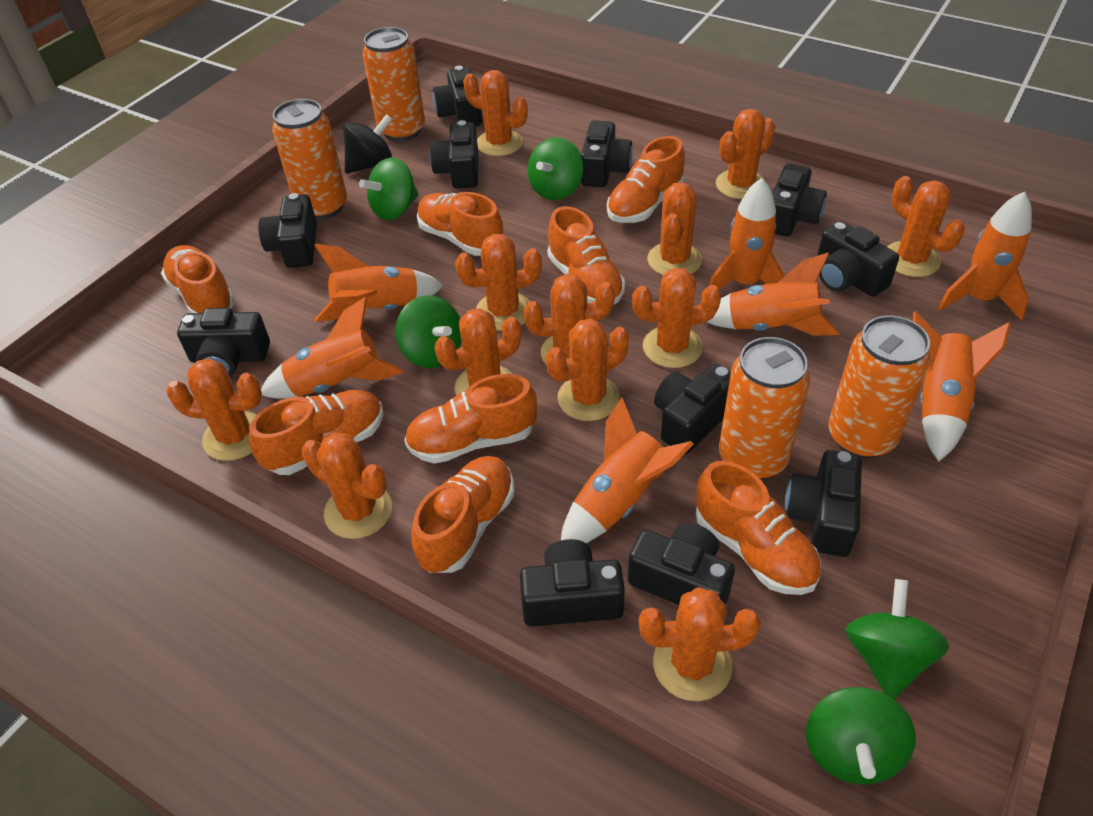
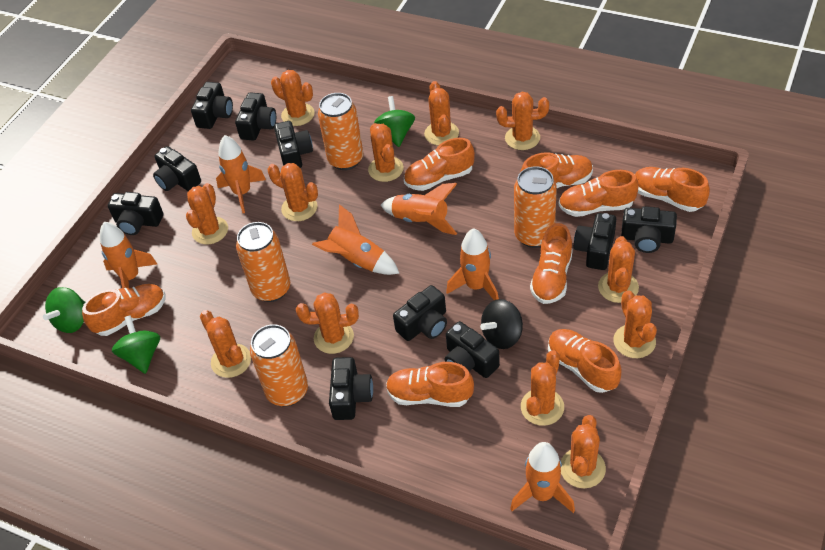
black camera: 11 -> 10
green spinning top: 5 -> 3
orange rocket: 7 -> 6

